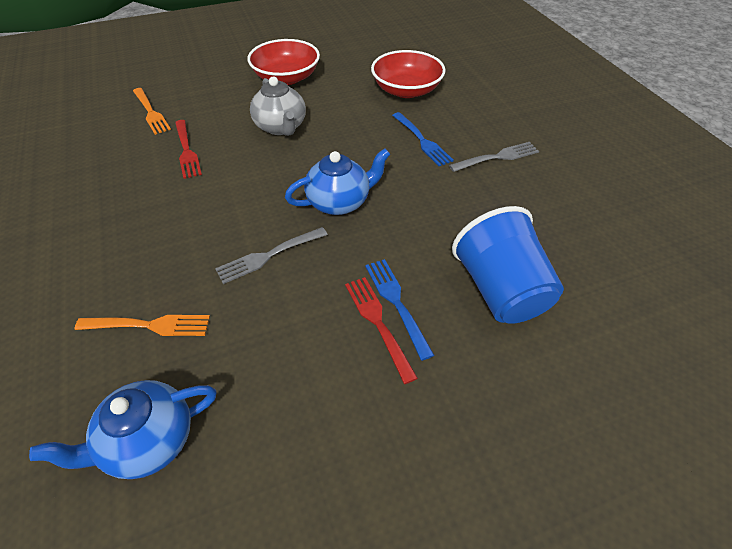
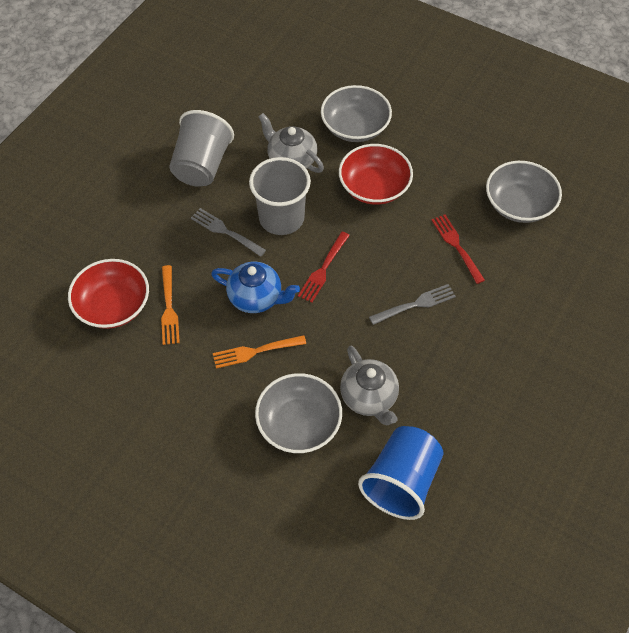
blue fork: 2 -> 0
blue teapot: 2 -> 1
grey bowl: 0 -> 3
grey cup: 0 -> 2
grey teapot: 1 -> 2

